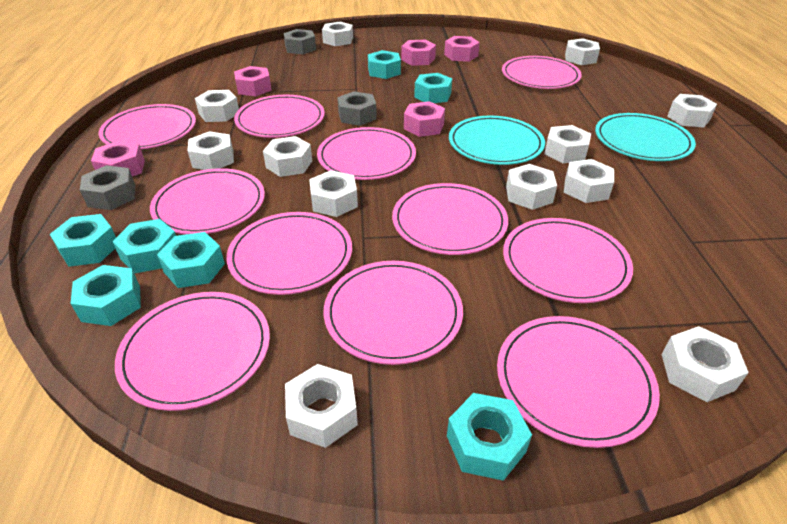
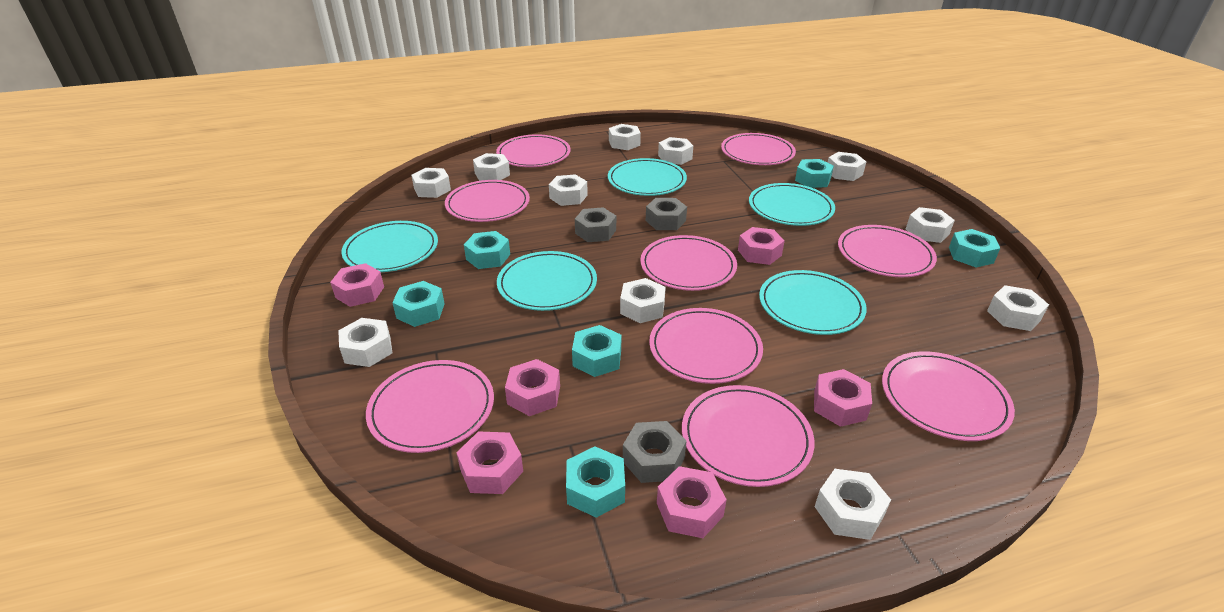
pink nut: 5 -> 6
pink plate: 11 -> 9
turquoise nut: 7 -> 6
turquoise plate: 2 -> 5
white nut: 12 -> 11

